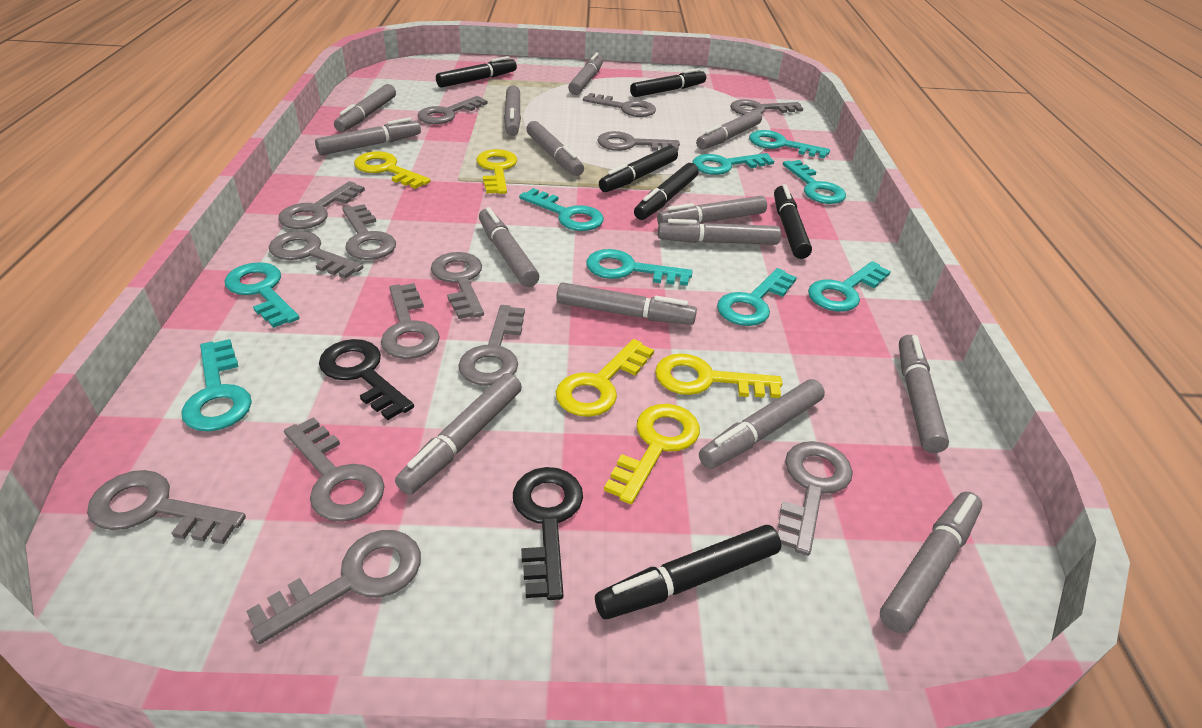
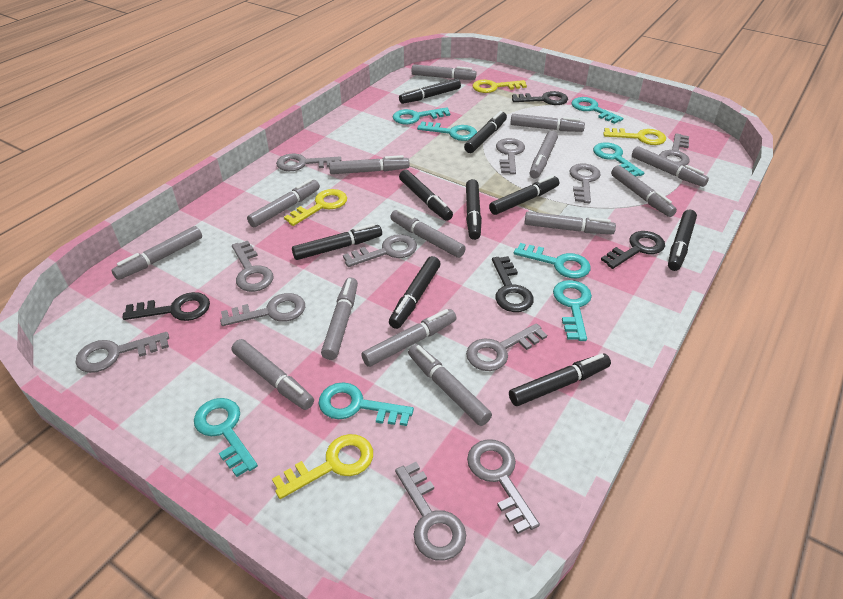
black key: 2 -> 4
black marker: 6 -> 9
grey key: 14 -> 11
turquoise key: 9 -> 8
yellow key: 5 -> 4

